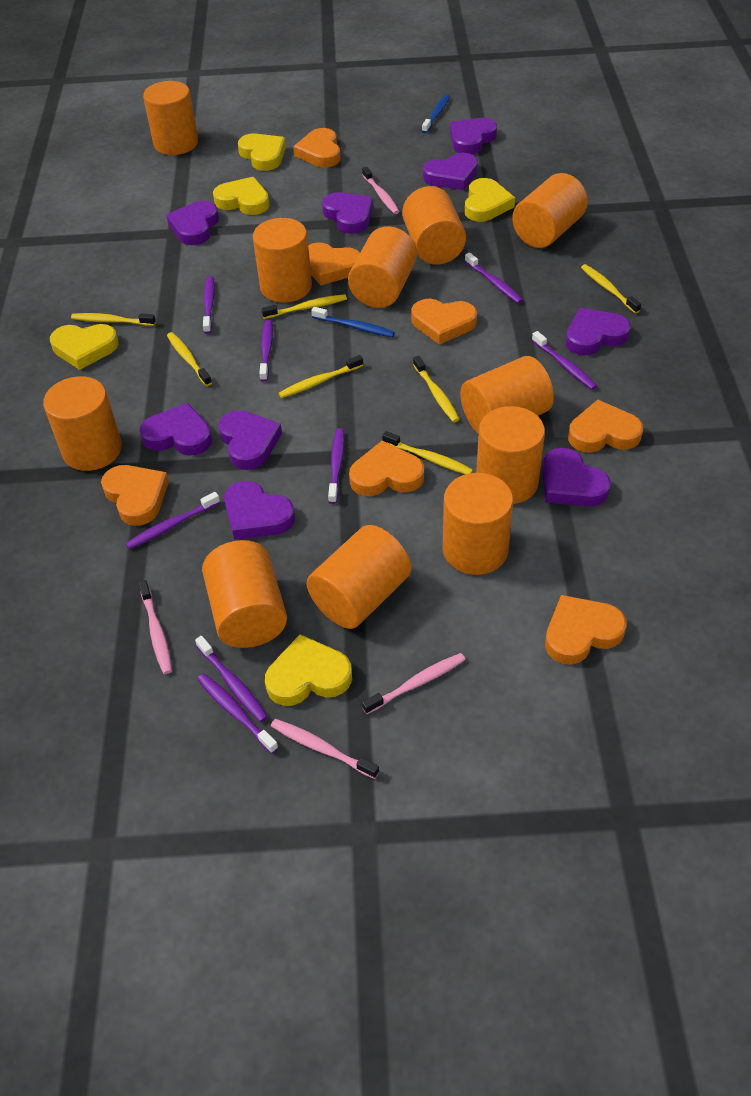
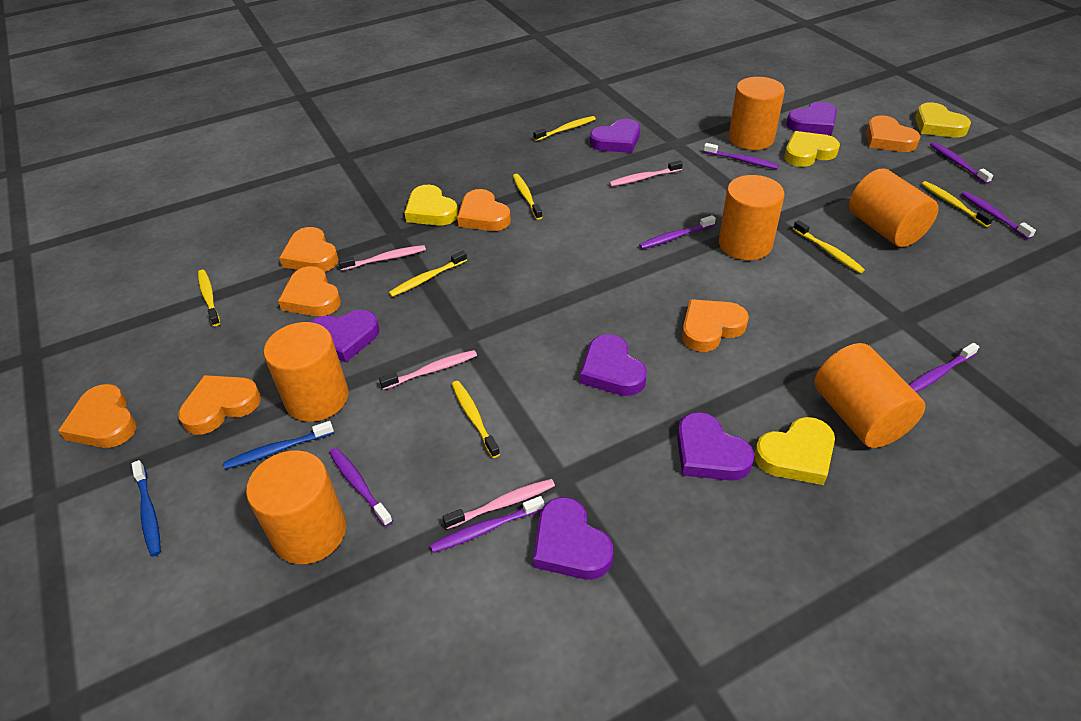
orange cylinder: 11 -> 6
purple heart: 9 -> 6
purple toothbrush: 8 -> 7
yellow heart: 5 -> 4

